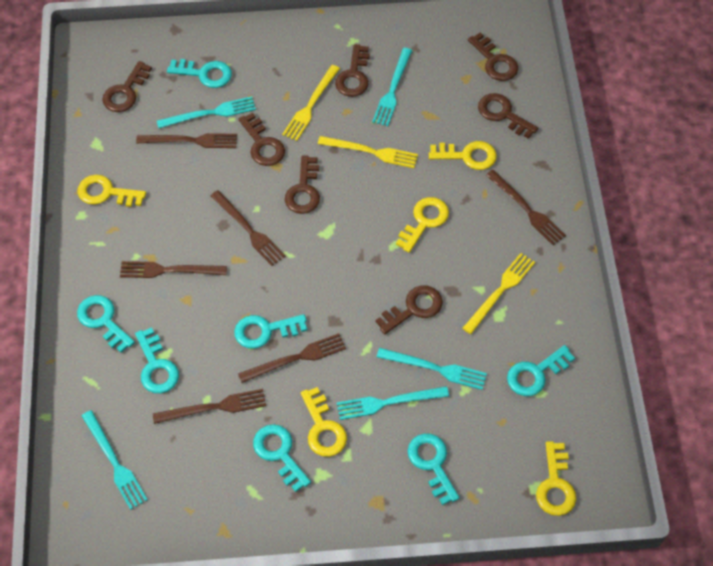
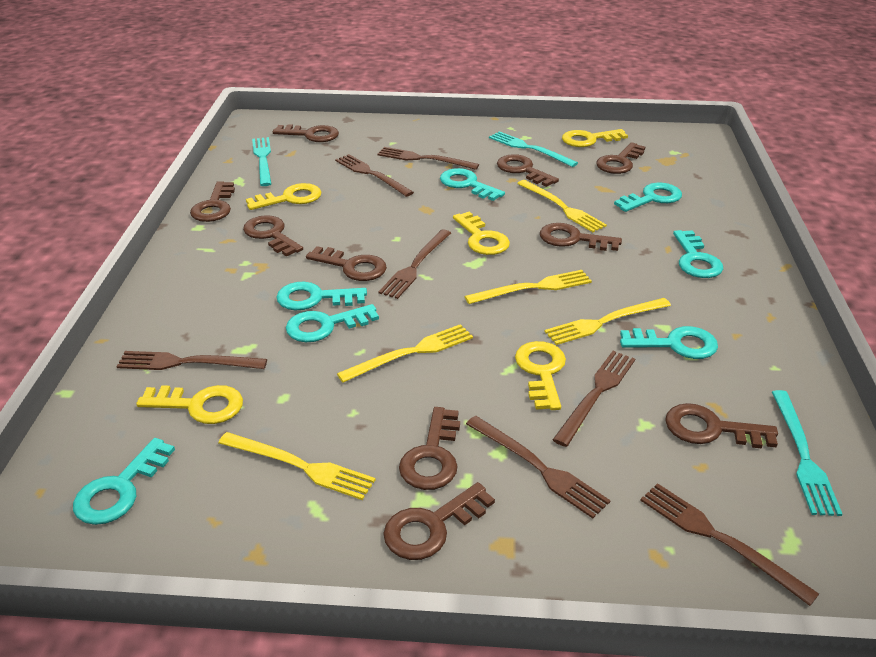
brown fork: 6 -> 7
brown key: 7 -> 10
turquoise fork: 5 -> 3
yellow fork: 3 -> 5

